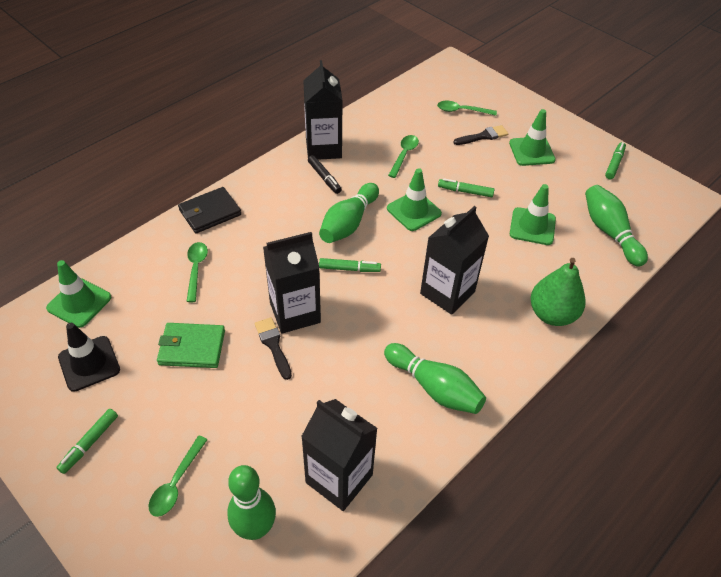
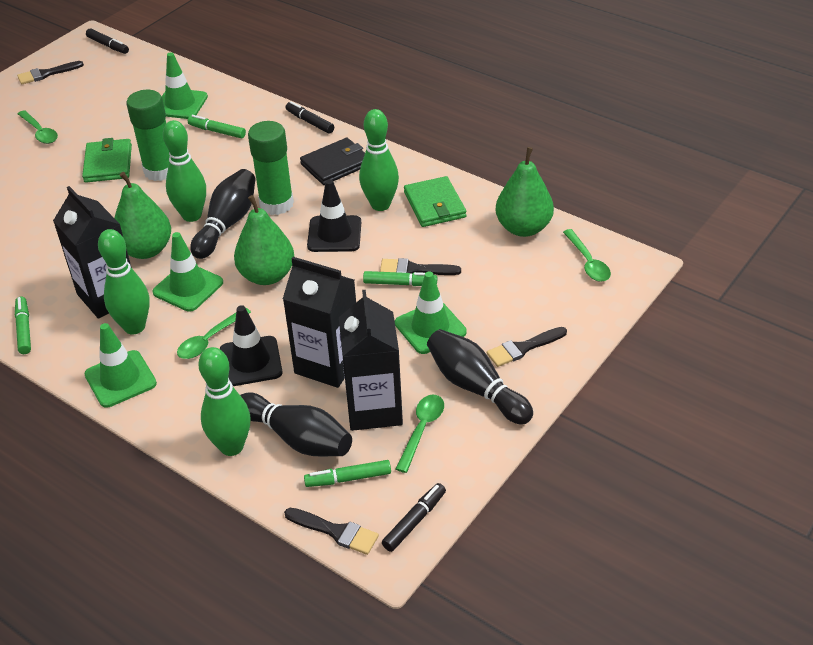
black bowling pin: 0 -> 3
black brush: 2 -> 4
black carton: 4 -> 3
black marker: 1 -> 3
black traffic cone: 1 -> 2
green glue stick: 0 -> 2
green pear: 1 -> 3
green wallet: 1 -> 2

